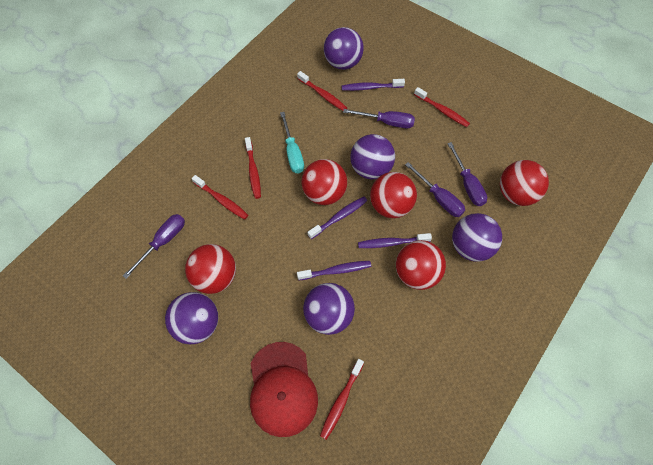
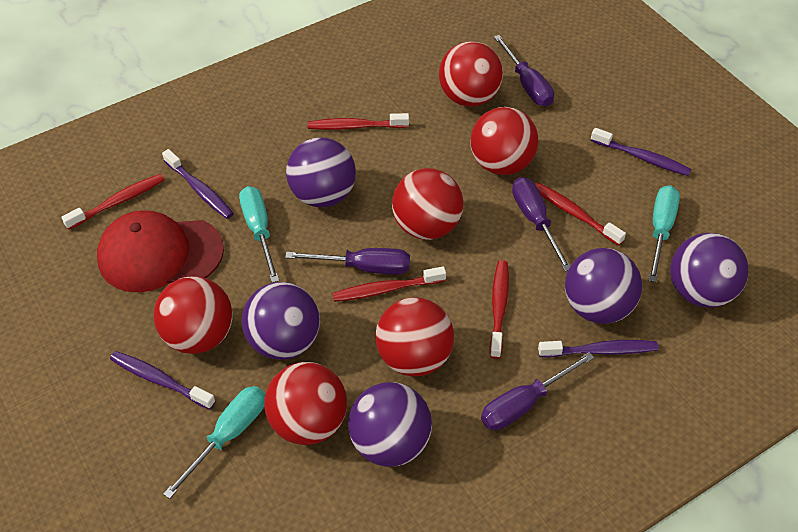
red ball: 5 -> 6
turquoise screwdriver: 1 -> 3

